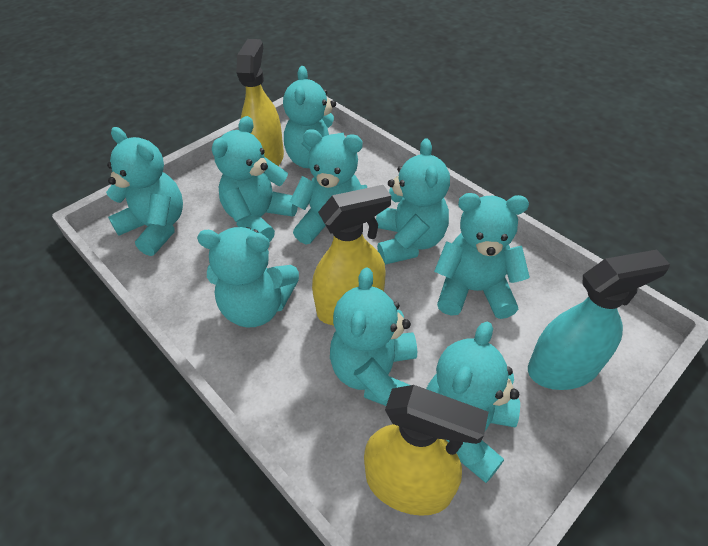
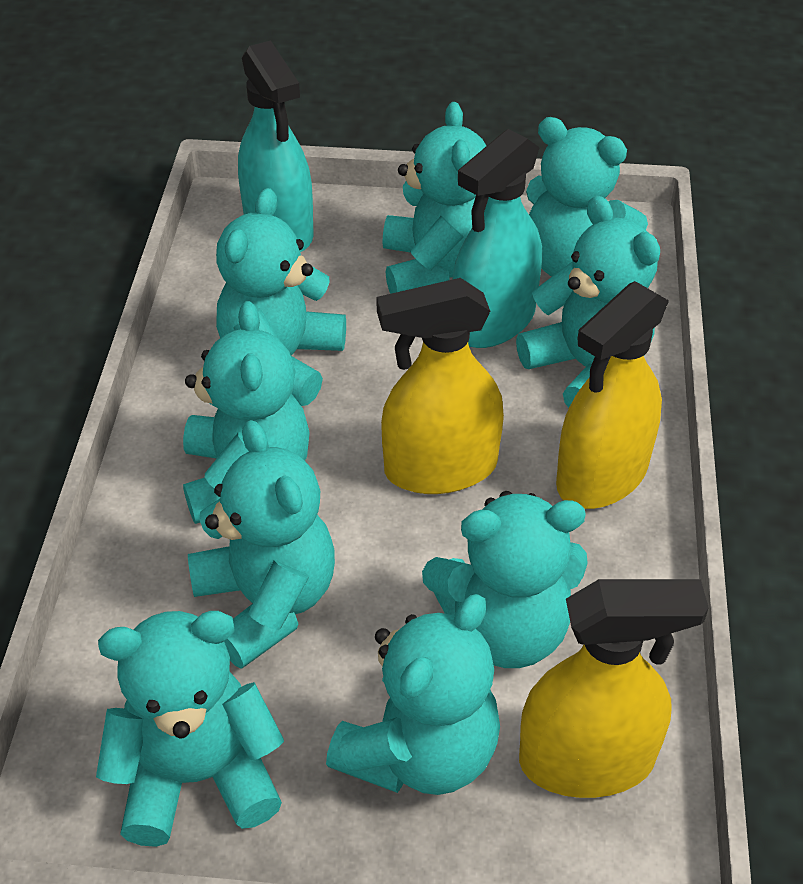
turquoise spray bottle: 1 -> 2

